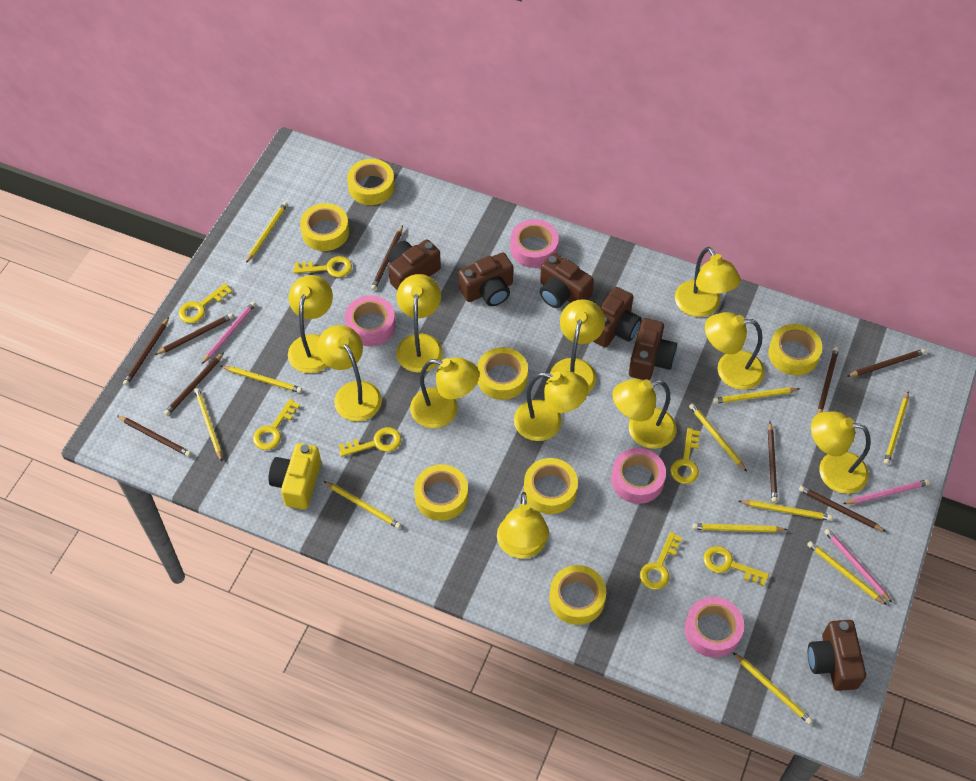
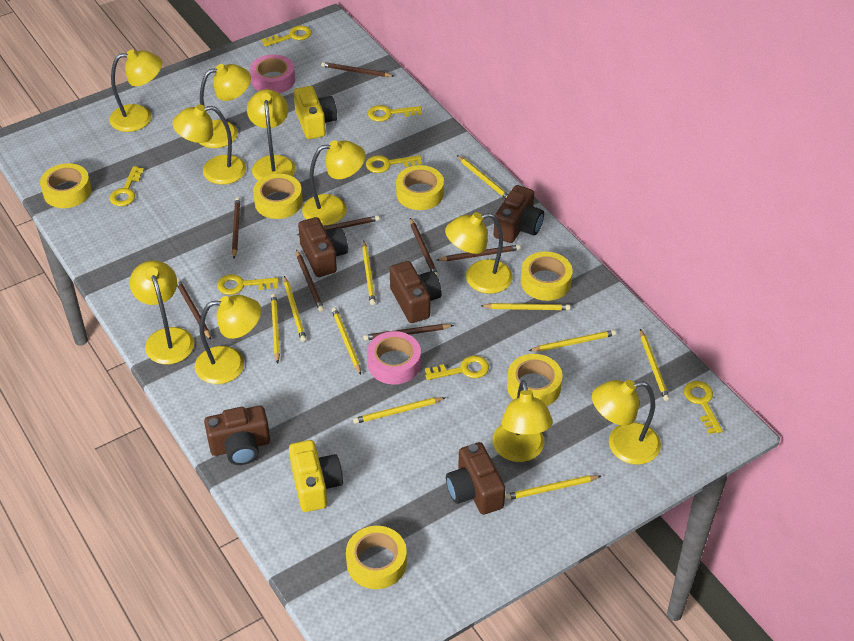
brown camera: 6 -> 5
brown pencil: 9 -> 8
pink pencil: 3 -> 0
pink tape: 4 -> 2
yellow camera: 1 -> 2
yellow lamp: 11 -> 10
yellow pencil: 11 -> 10
yellow tape: 7 -> 6

